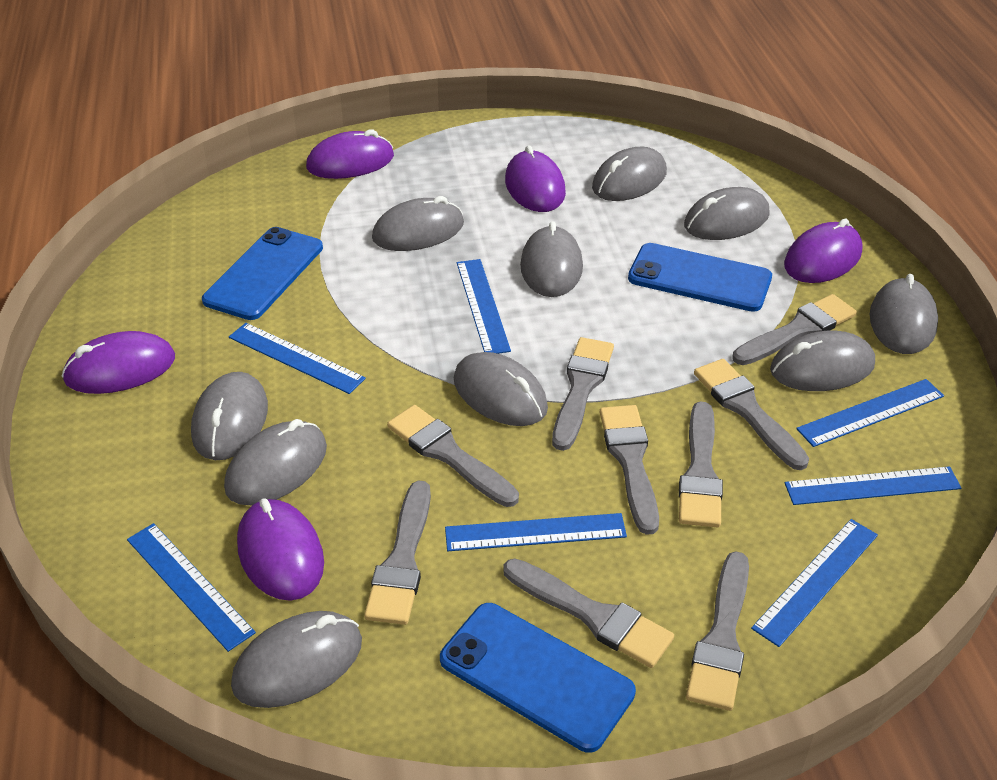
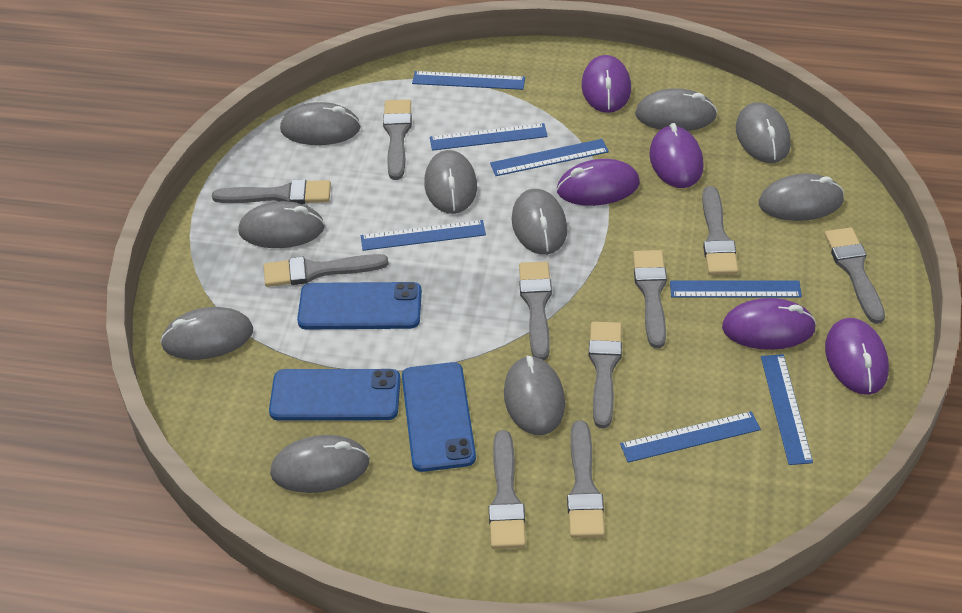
grey brush: 9 -> 10

